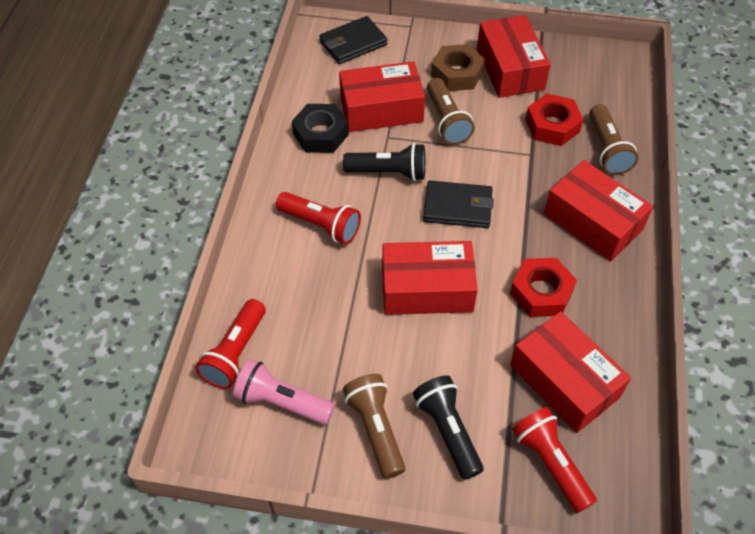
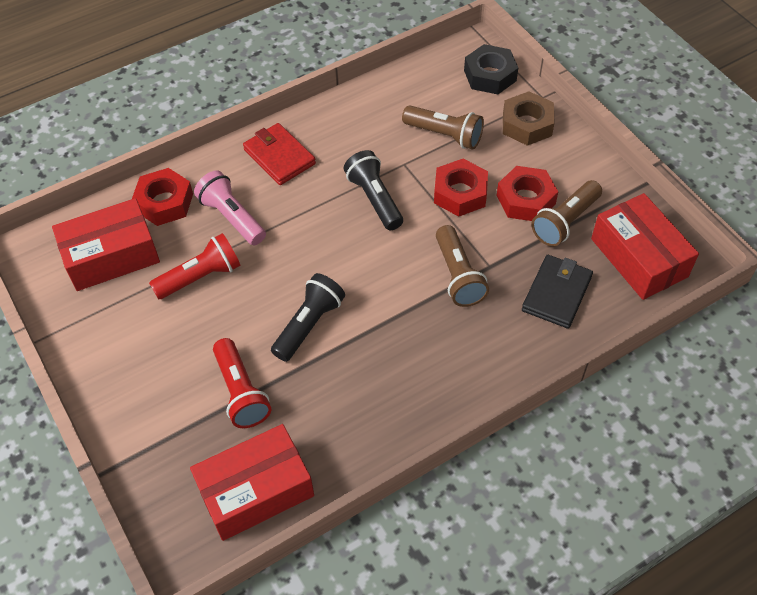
black wallet: 2 -> 1
red box: 5 -> 3
red flashlight: 3 -> 2
red nut: 2 -> 3
red wallet: 0 -> 1

